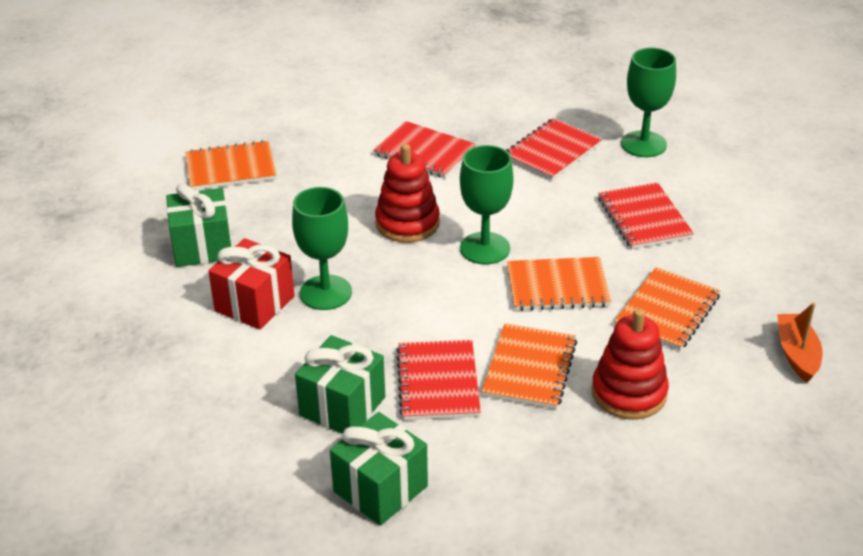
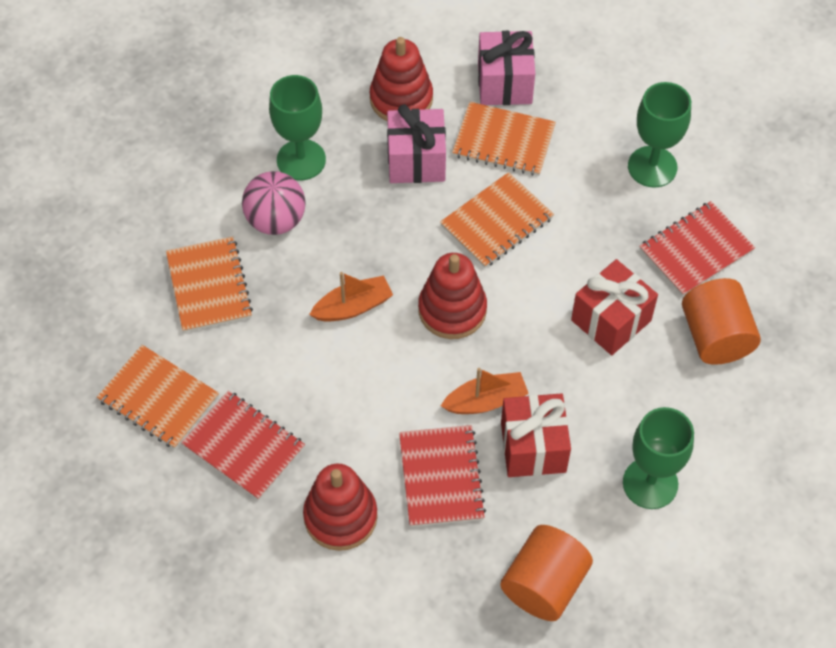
green gift: 3 -> 0
orange boat: 1 -> 2
orange cylinder: 0 -> 2
pink ball: 0 -> 1
pink gift: 0 -> 2
red gift: 1 -> 2
red notebook: 4 -> 3
red stacking toy: 2 -> 3

